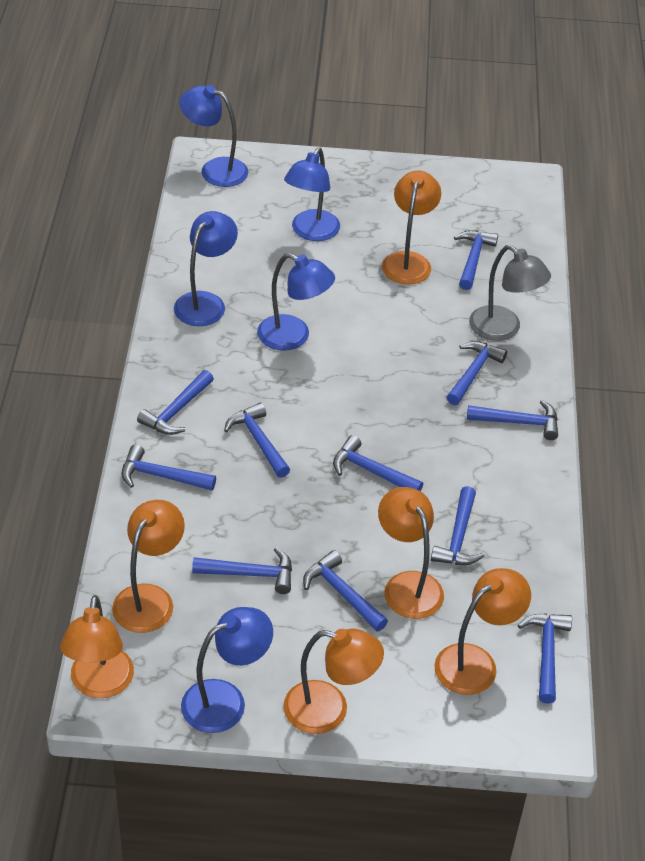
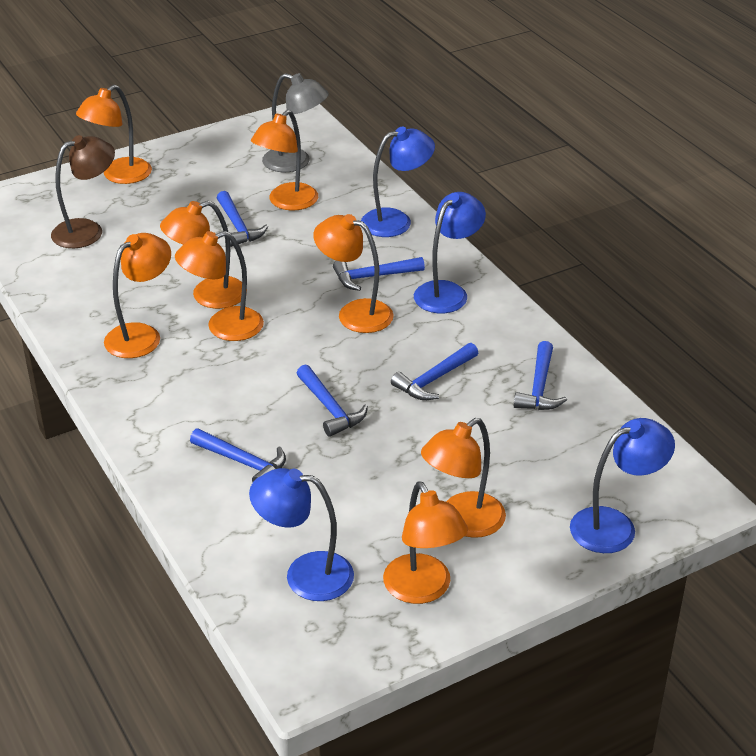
blue hammer: 11 -> 6
blue lamp: 5 -> 4
brown lamp: 0 -> 1
orange lamp: 6 -> 8

